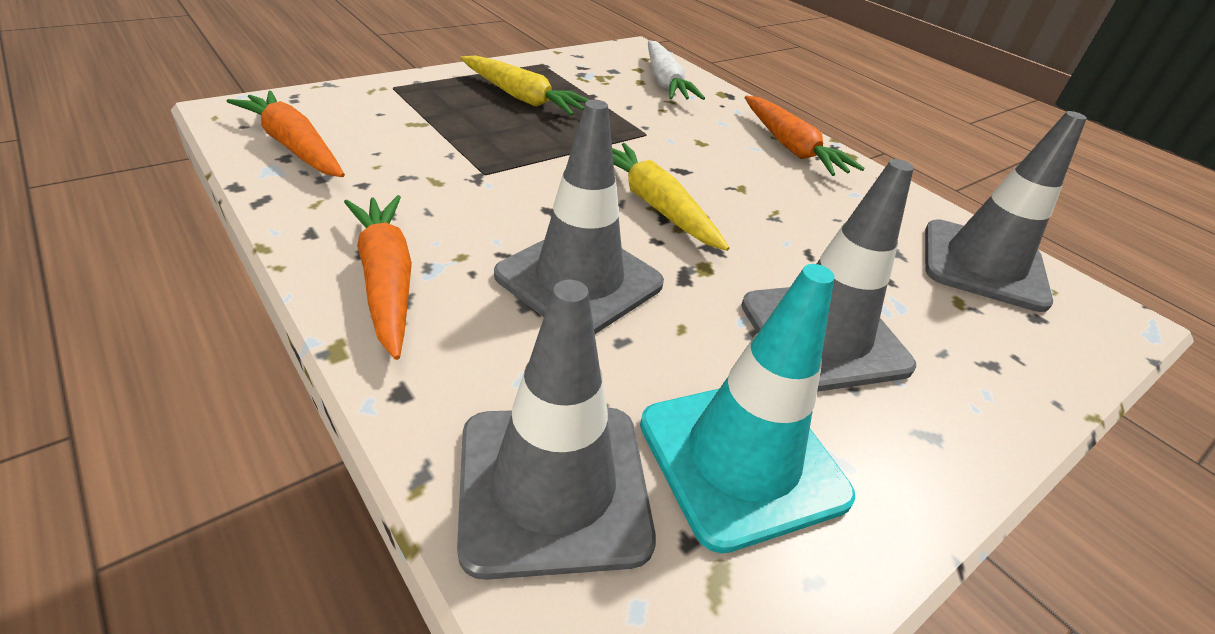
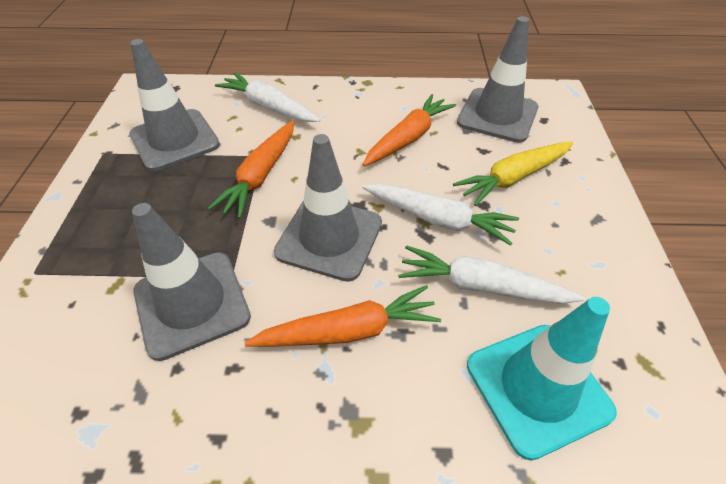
white carrot: 1 -> 3
yellow carrot: 2 -> 1

